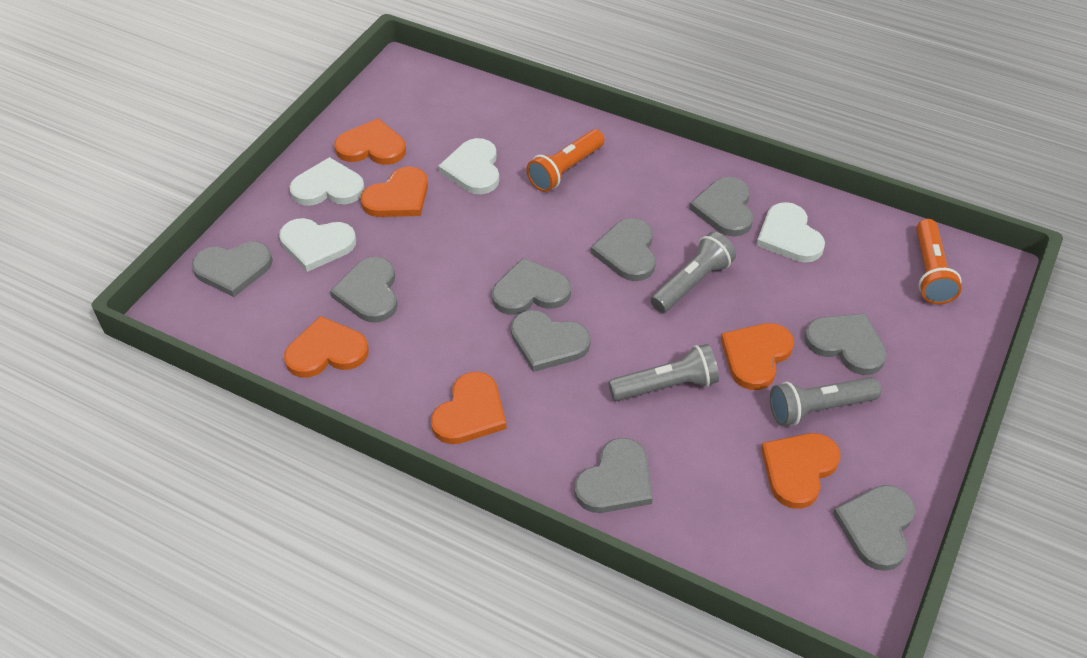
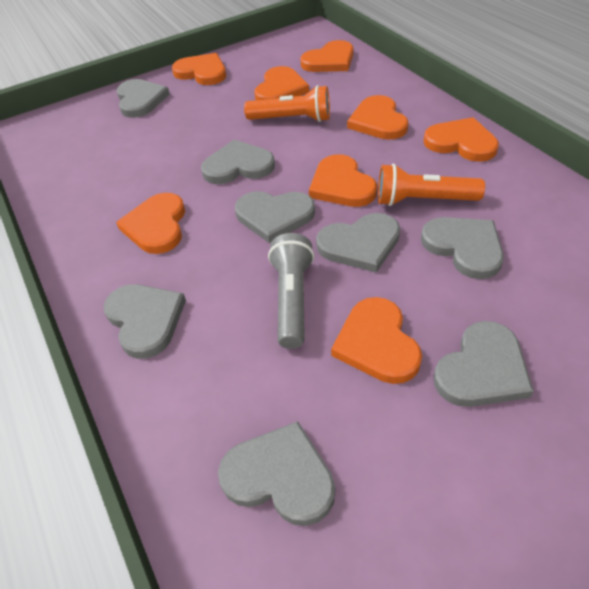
grey flashlight: 3 -> 1
grey heart: 9 -> 8
orange heart: 6 -> 8
white heart: 4 -> 0

